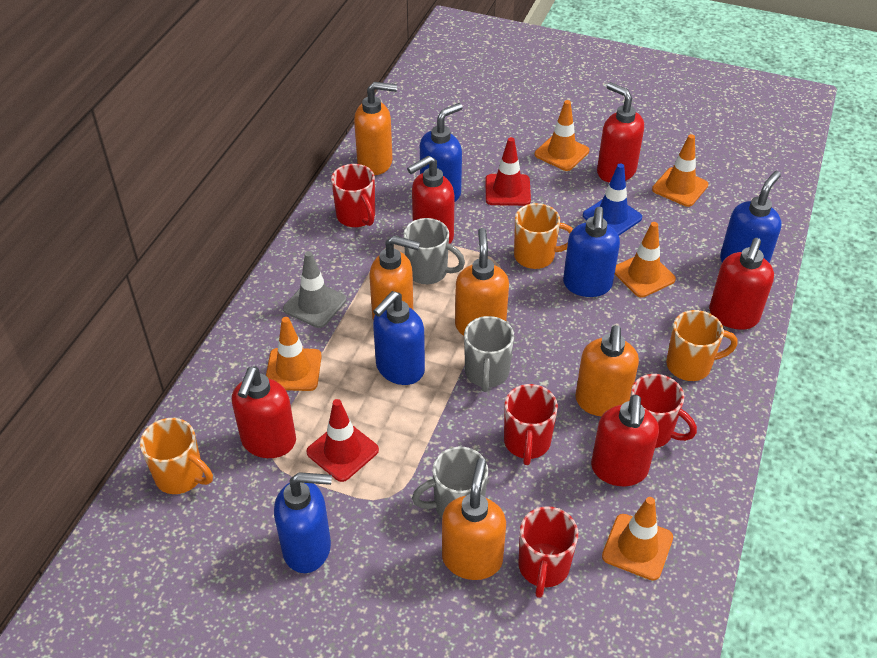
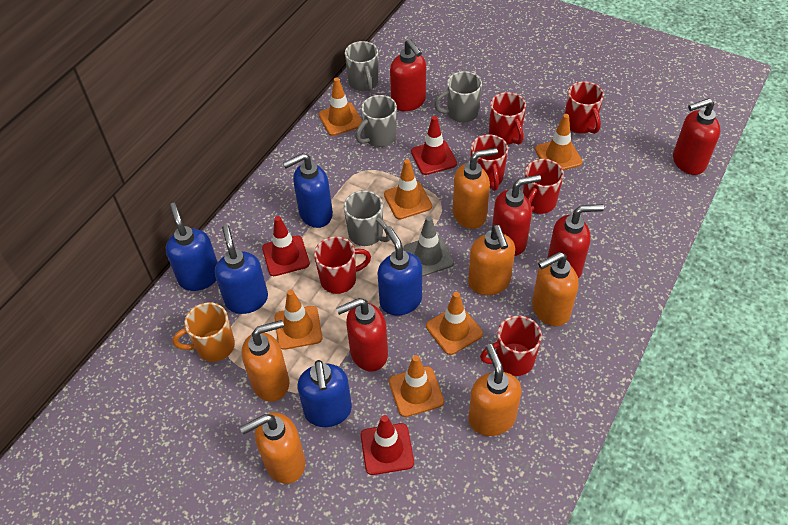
blue traffic cone: 1 -> 0
grey mug: 3 -> 4
orange mug: 3 -> 1
orange soap dispenser: 5 -> 6
orange traffic cone: 5 -> 6
red mug: 4 -> 6
red traffic cone: 2 -> 3

